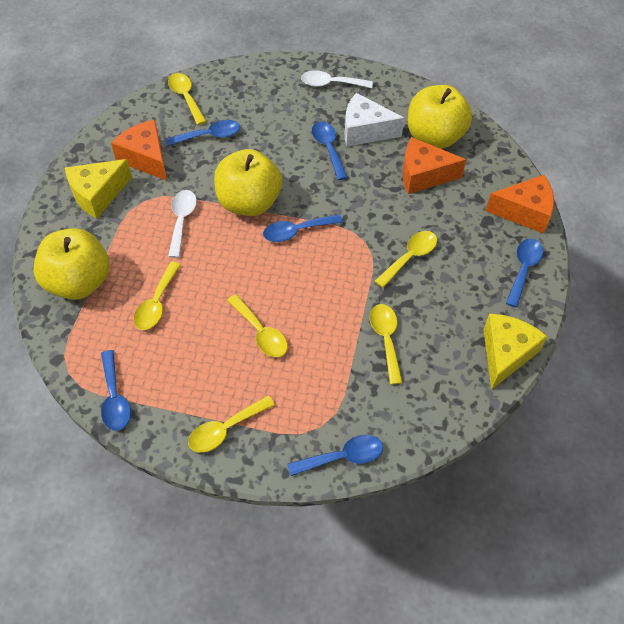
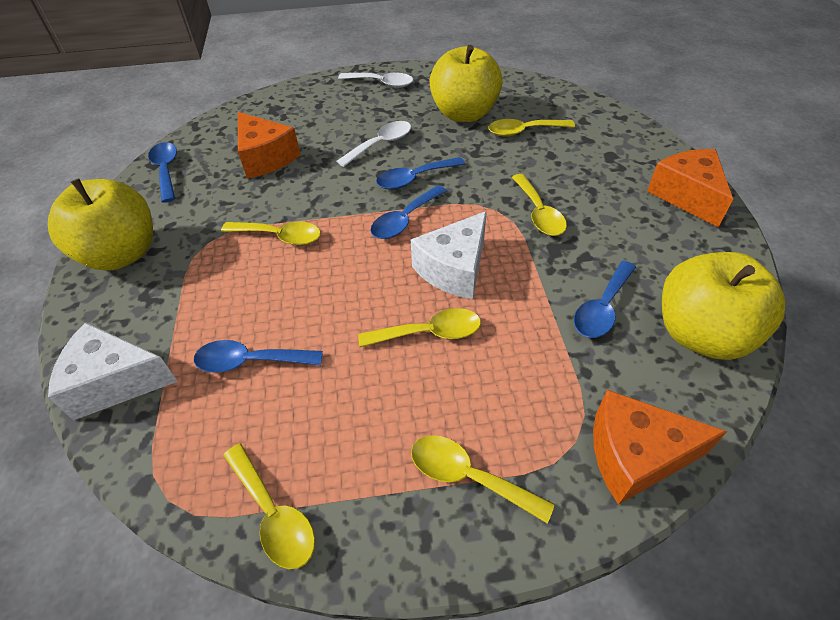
blue spoon: 6 -> 5
white cheese: 1 -> 2
yellow cheese: 2 -> 0

